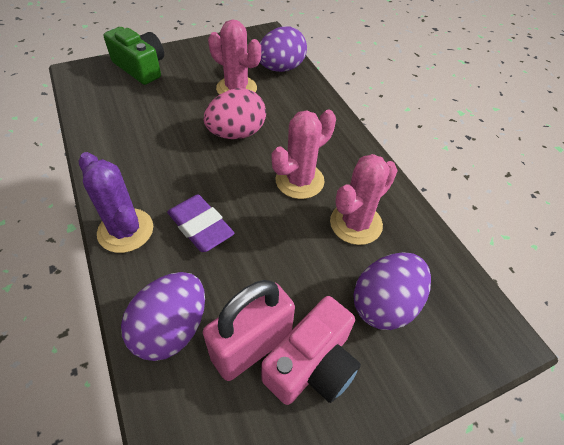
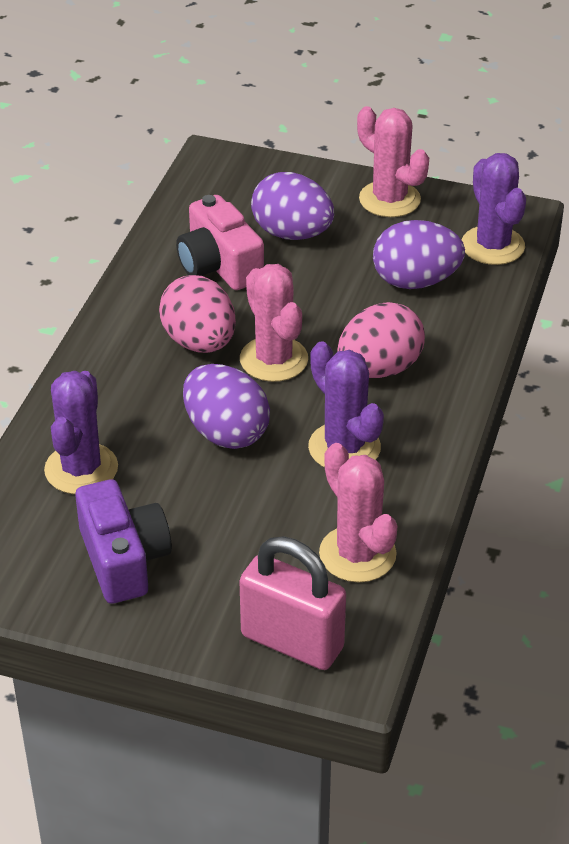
green camera: 1 -> 0
pink egg: 1 -> 2
purple cactus: 1 -> 3
purple camera: 0 -> 1
purple eraser: 1 -> 0

